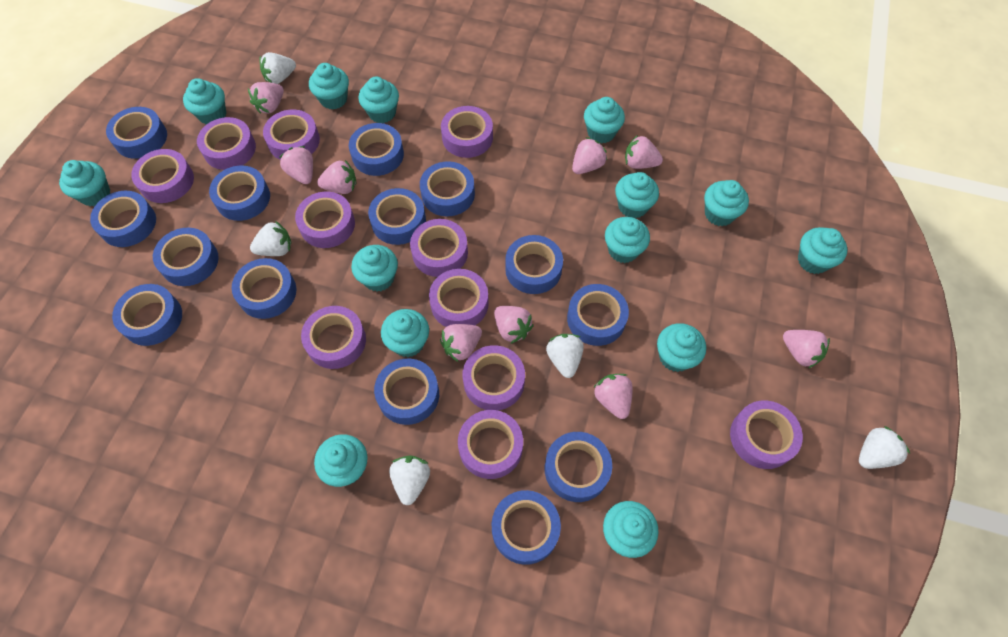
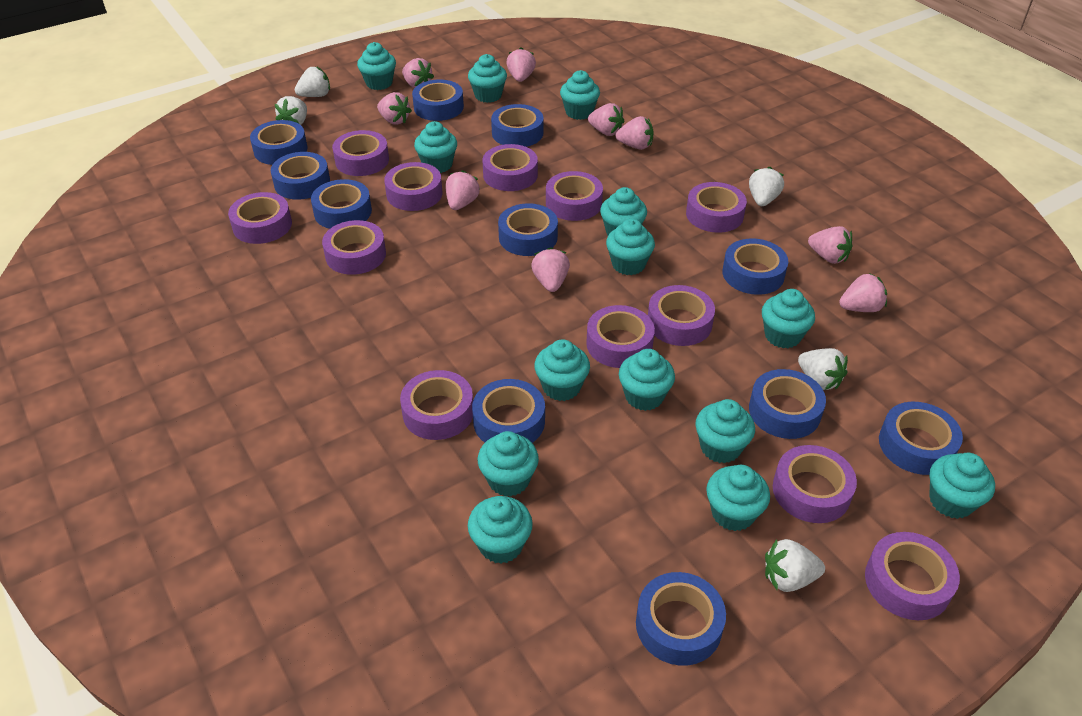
blue tape: 14 -> 11
purple tape: 11 -> 12

